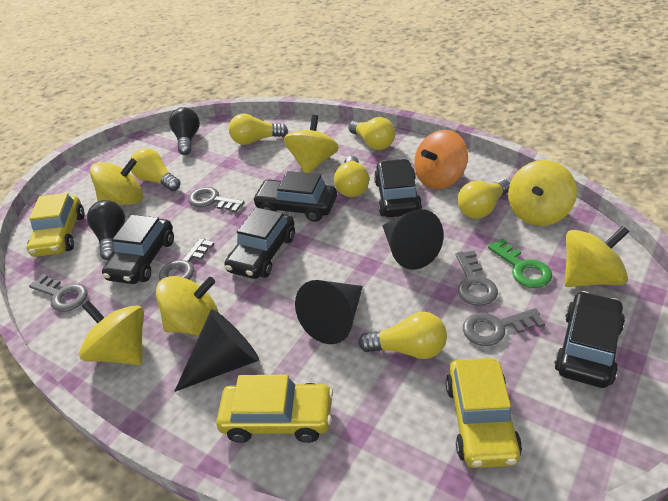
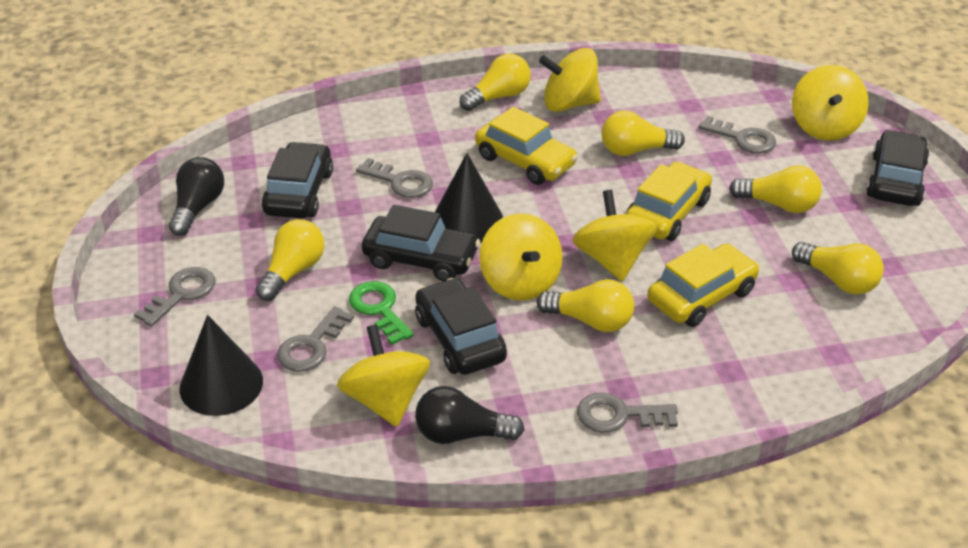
black car: 5 -> 4
black cone: 3 -> 2
orange spinning top: 1 -> 0
yellow spinning top: 6 -> 5

